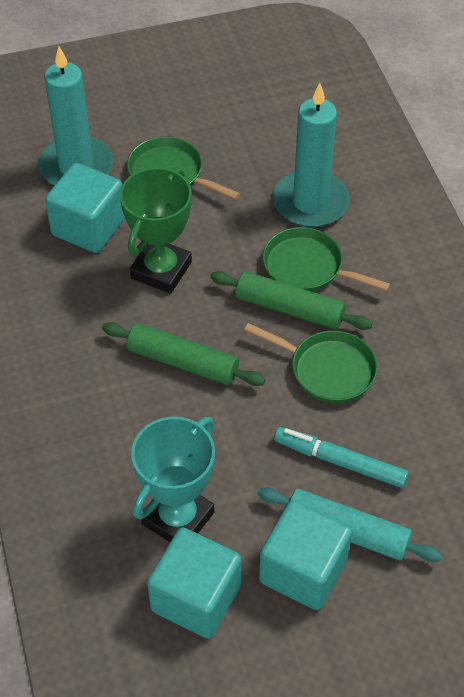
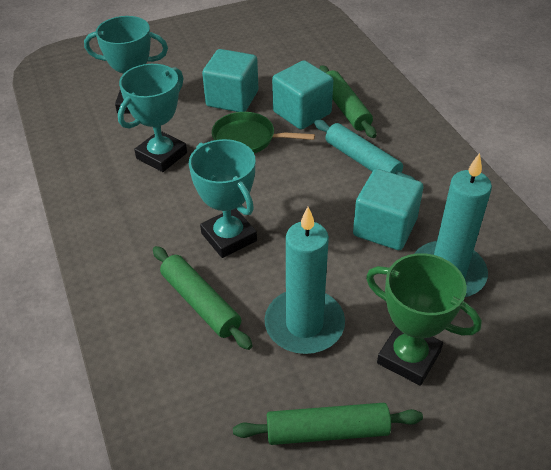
green pan: 3 -> 1
green rolling pin: 2 -> 3
turquoise marker: 1 -> 0
turquoise trophy: 1 -> 3

